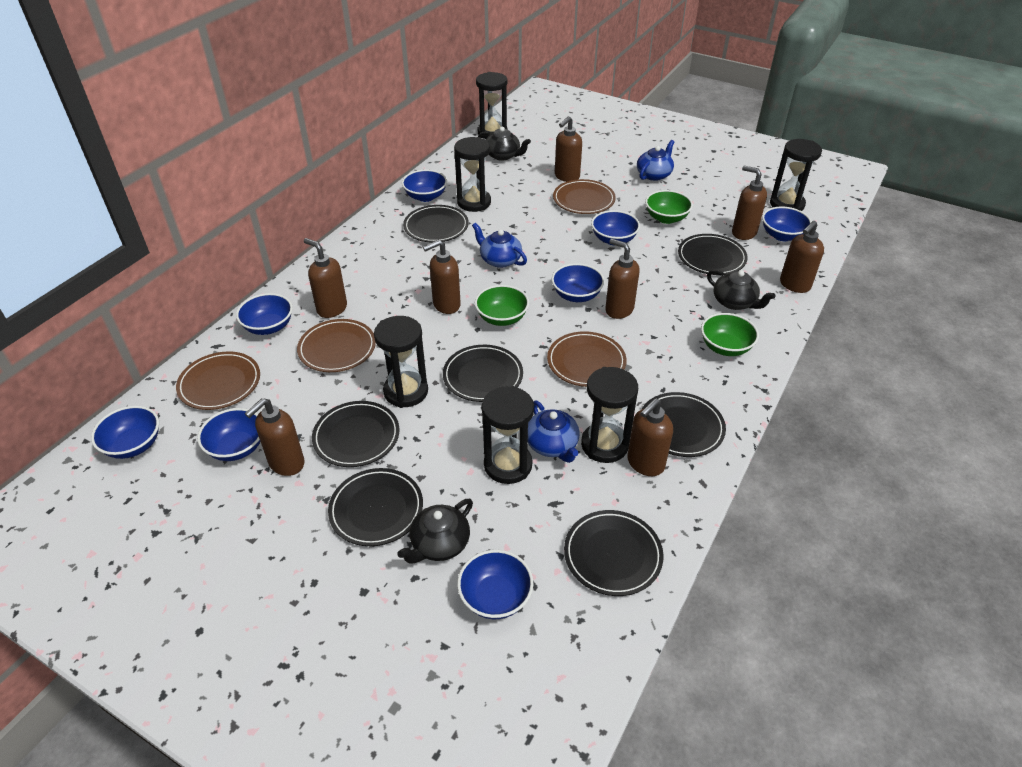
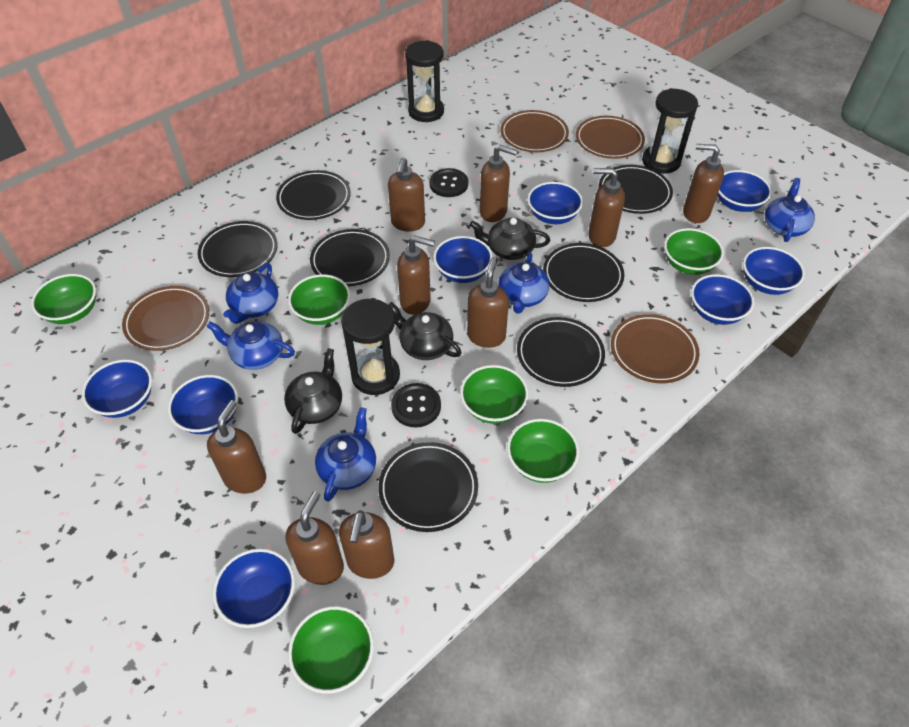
black button: 0 -> 2
black hourglass: 6 -> 3
blue teapot: 3 -> 5
brown soap dispenser: 8 -> 9
green bowl: 3 -> 6

